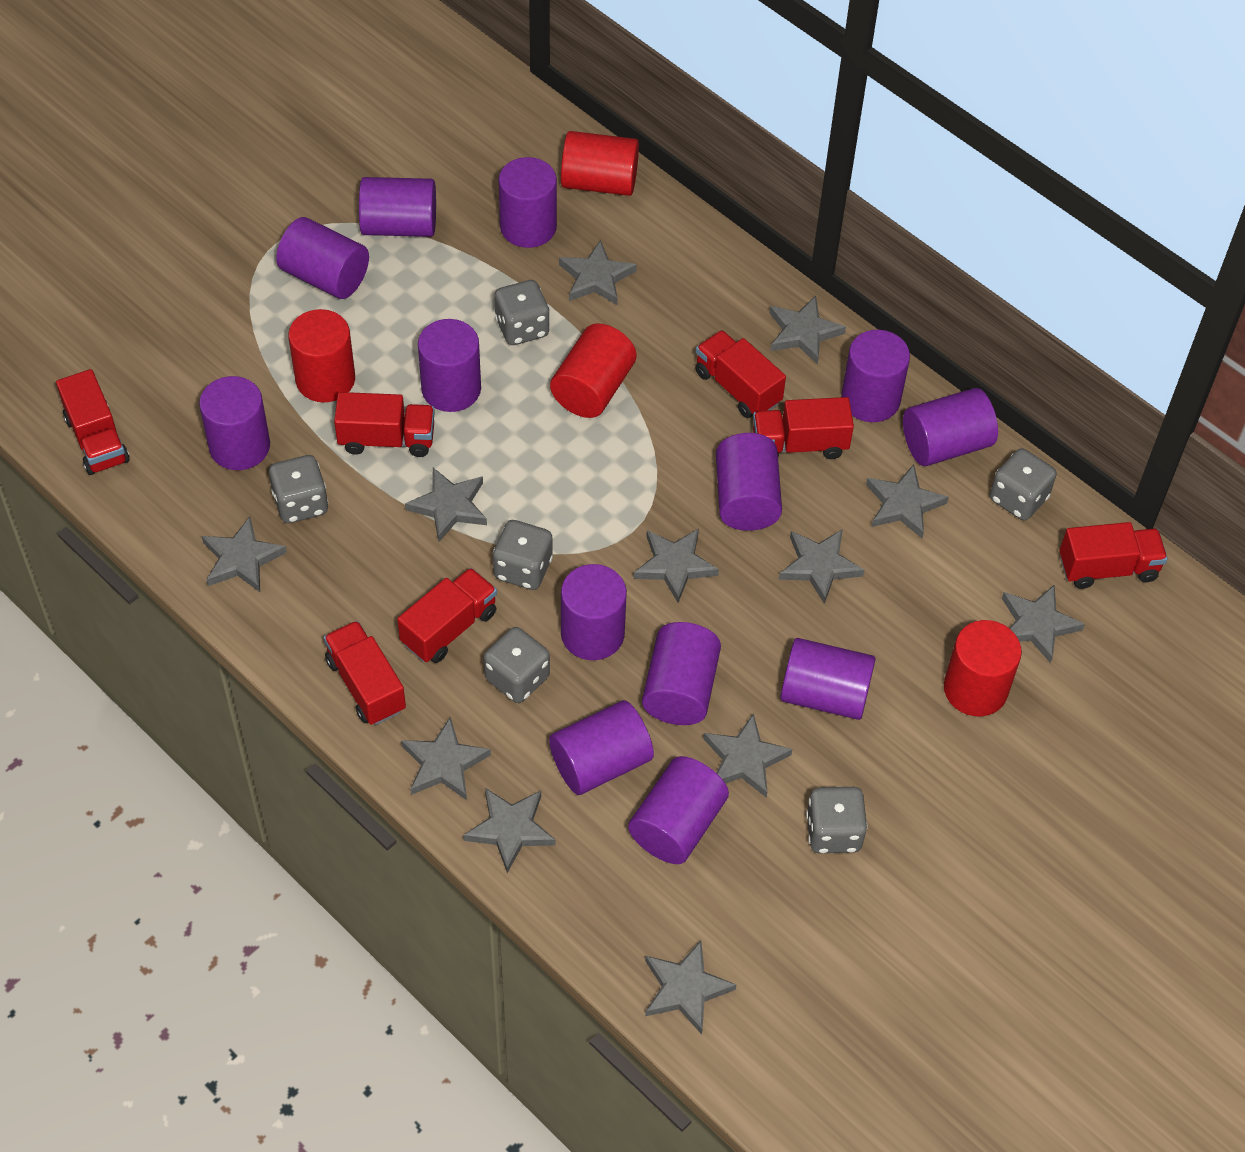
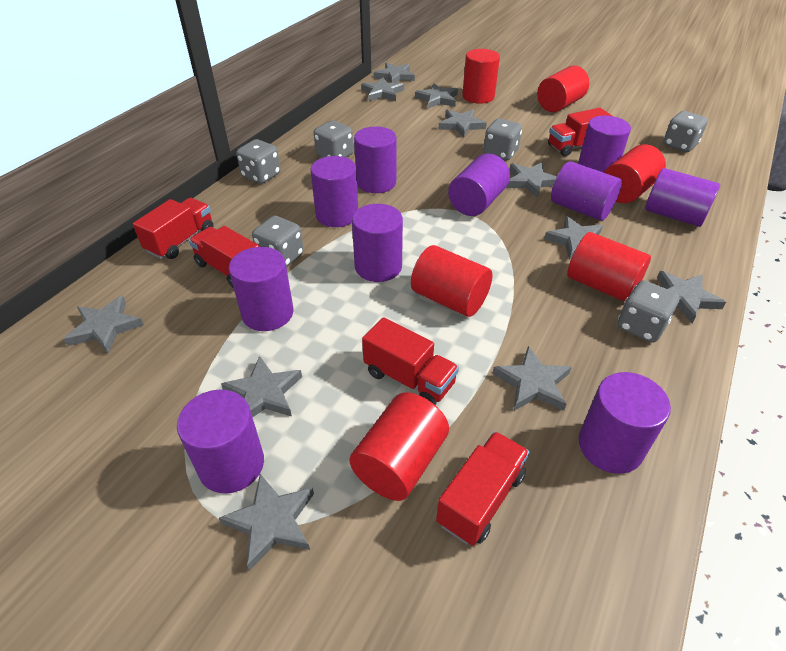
grey star: 12 -> 11
purple cylinder: 13 -> 10
red cylinder: 4 -> 6
red truck: 7 -> 5

